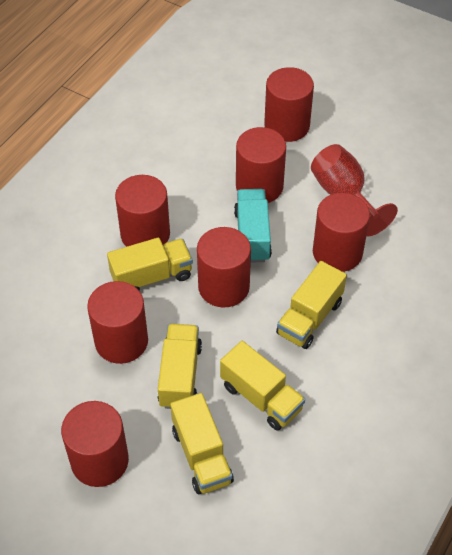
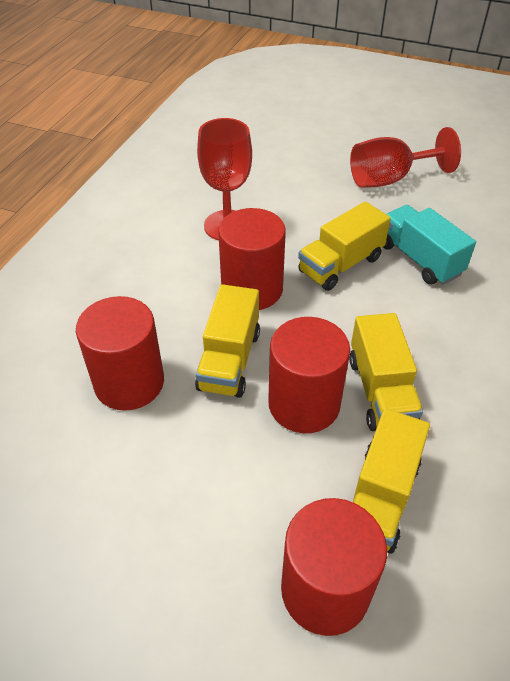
red cylinder: 7 -> 4
red goblet: 1 -> 2
yellow truck: 5 -> 4

